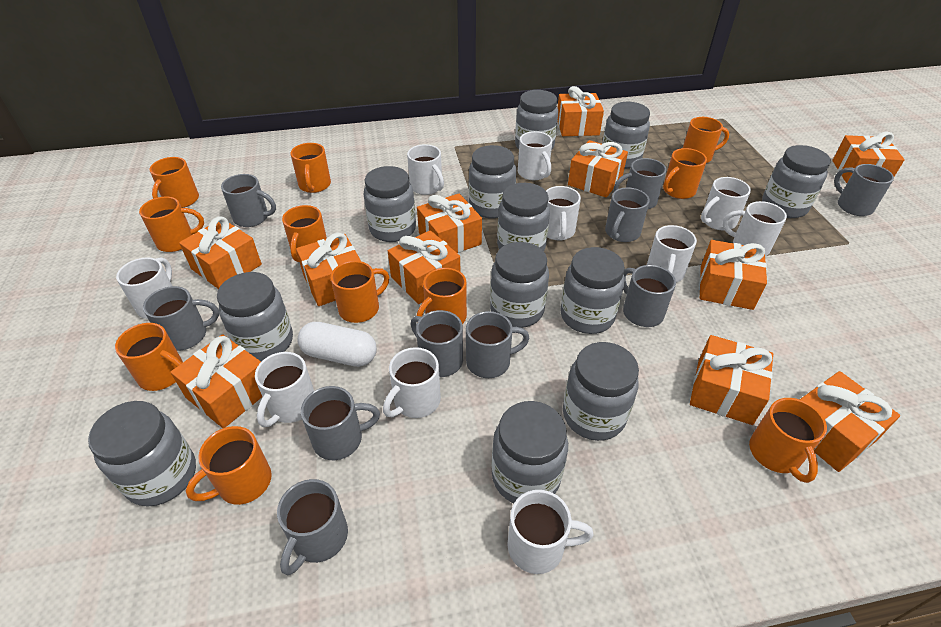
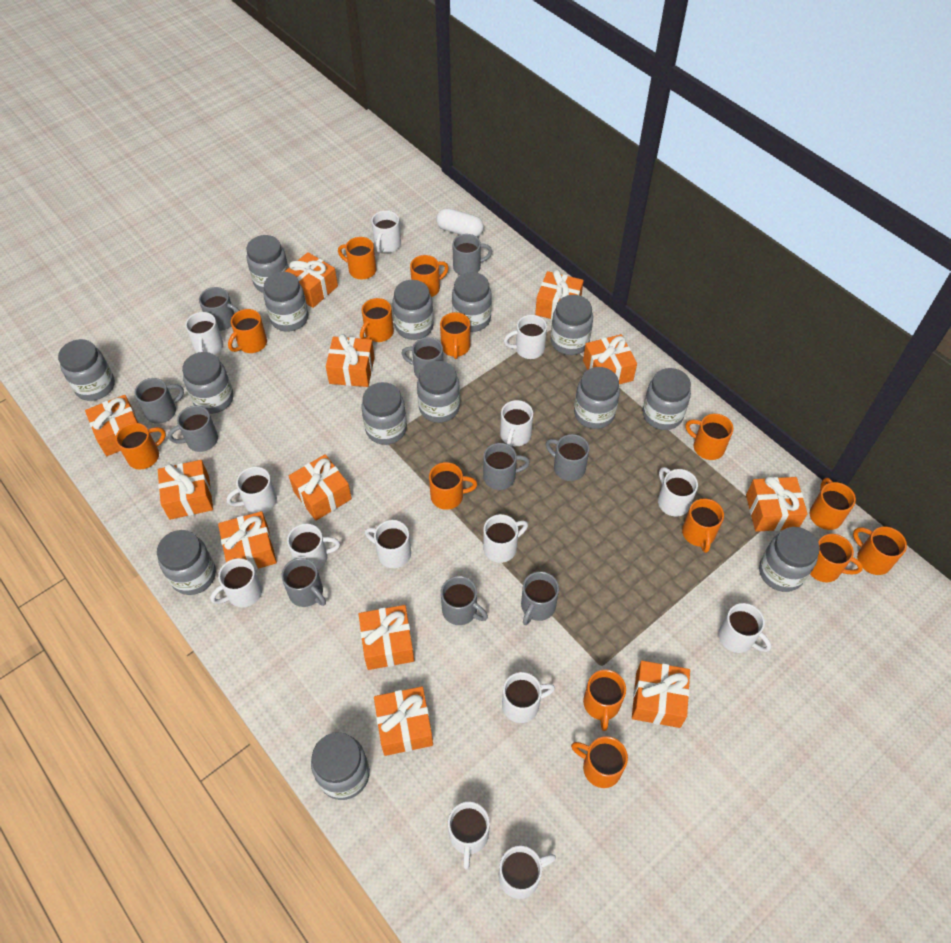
grey jar: 12 -> 14
orange gift: 11 -> 12
orange mug: 11 -> 14
white mug: 10 -> 14

